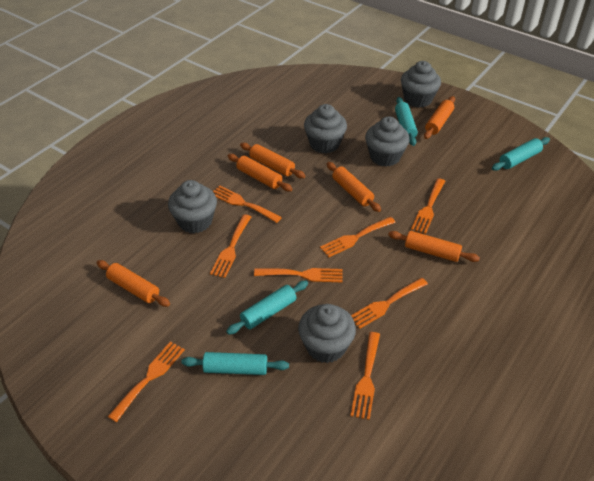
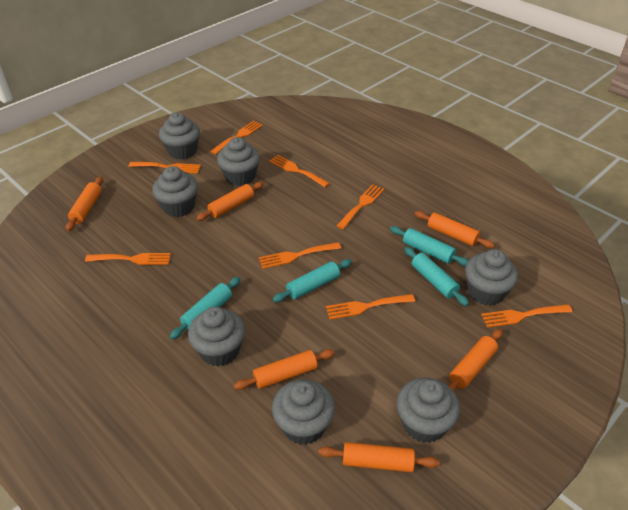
grey cupcake: 5 -> 7

